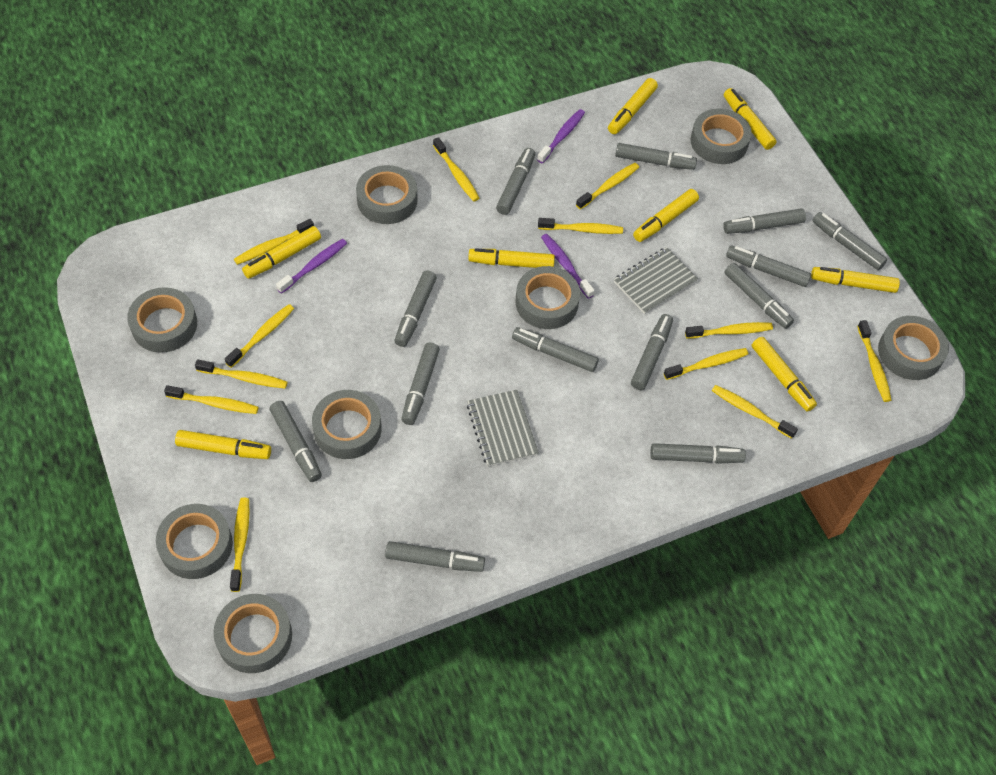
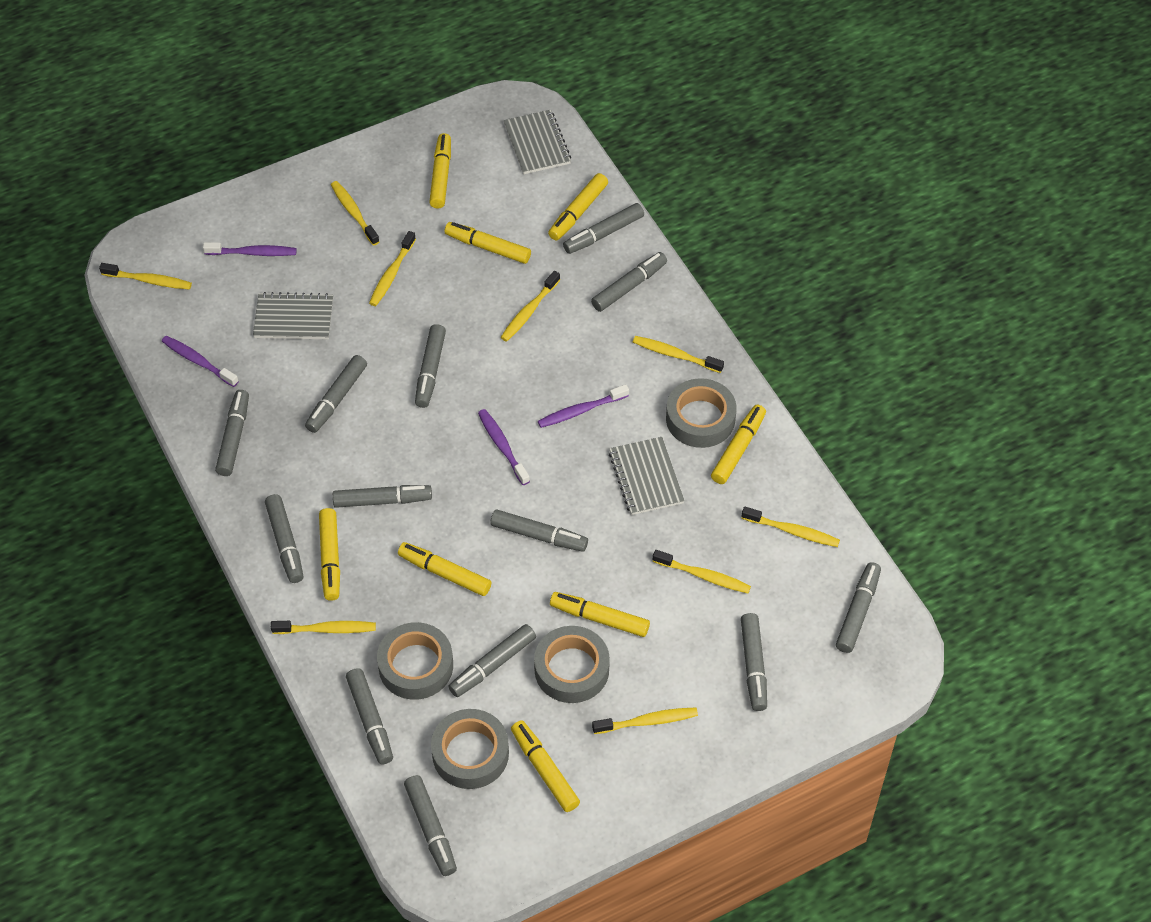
grey notebook: 2 -> 3
grey tape: 8 -> 4
purple toothbrush: 3 -> 4
yellow toothbrush: 12 -> 9

